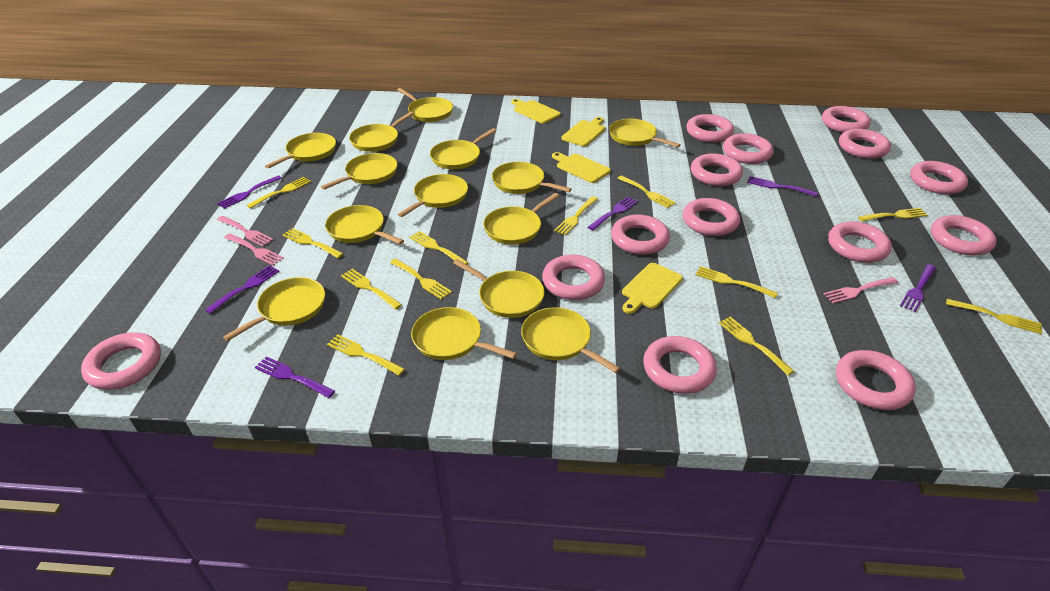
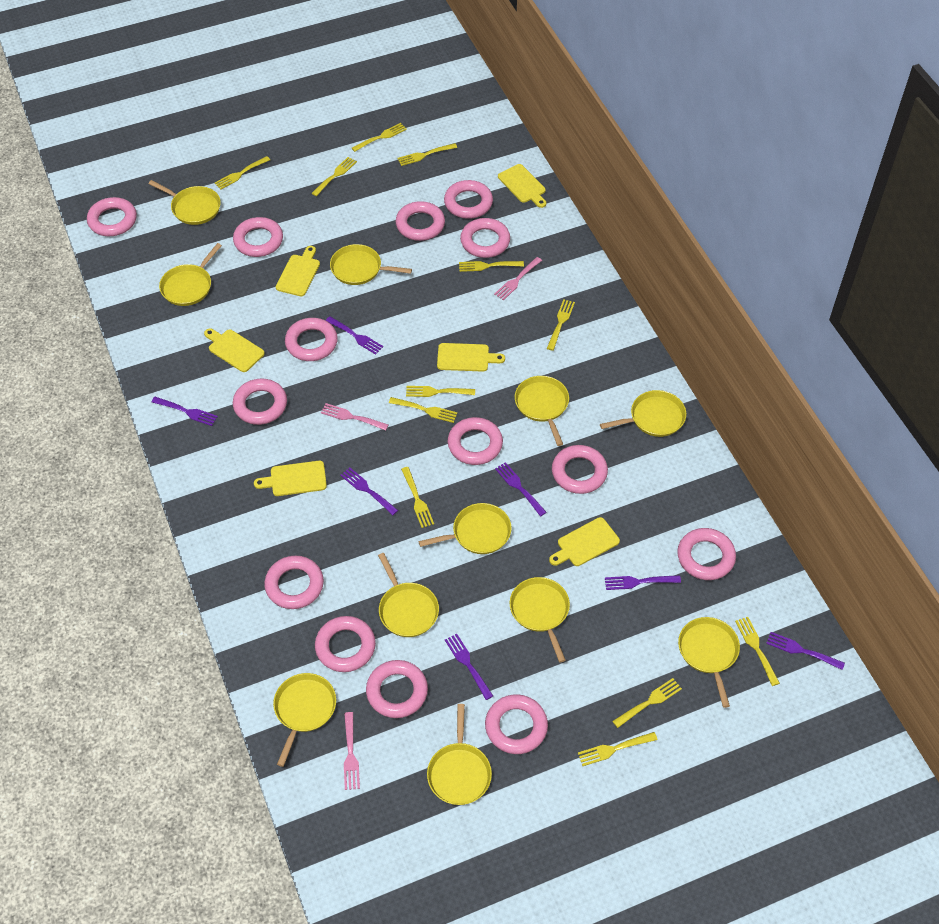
purple fork: 6 -> 7
yellow cutting board: 4 -> 6
yellow pan: 14 -> 11

